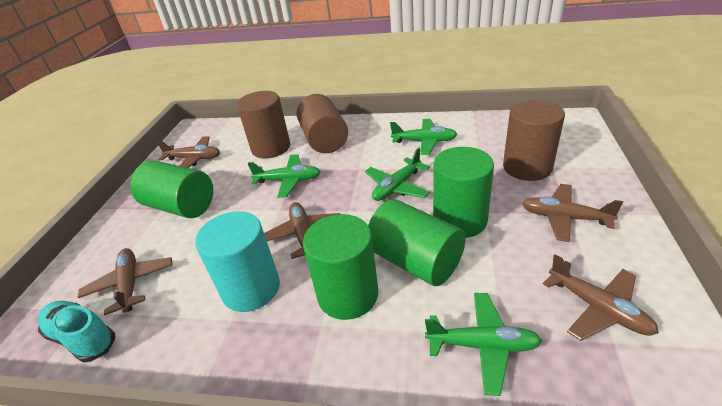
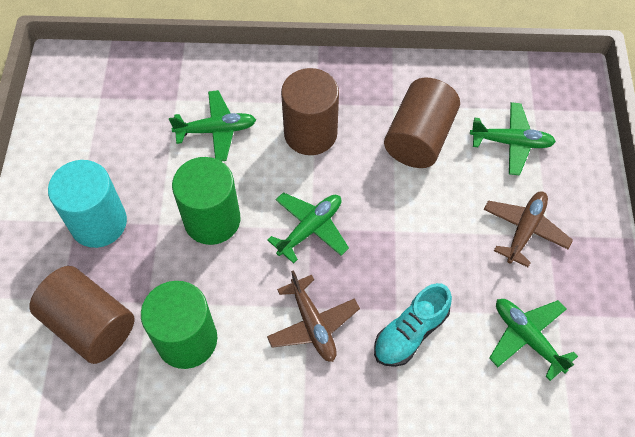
brown plane: 5 -> 2
green cylinder: 4 -> 2

